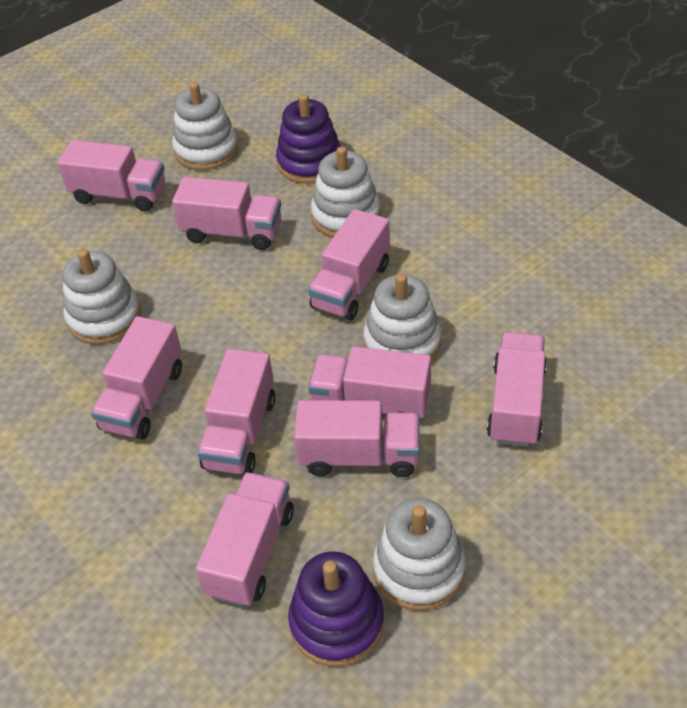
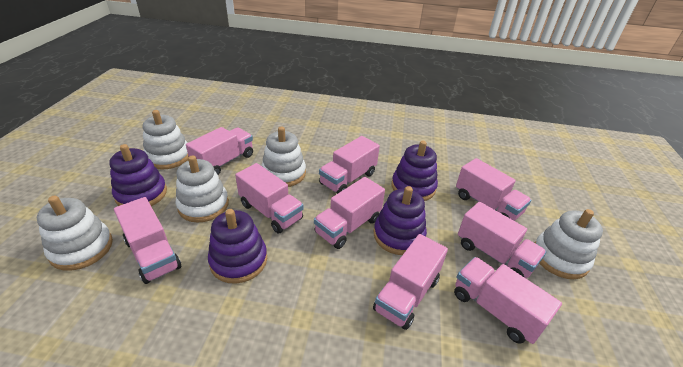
purple stacking toy: 2 -> 4

